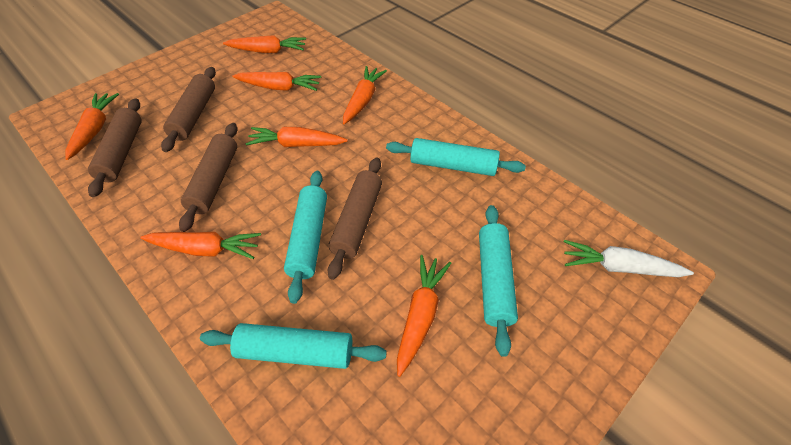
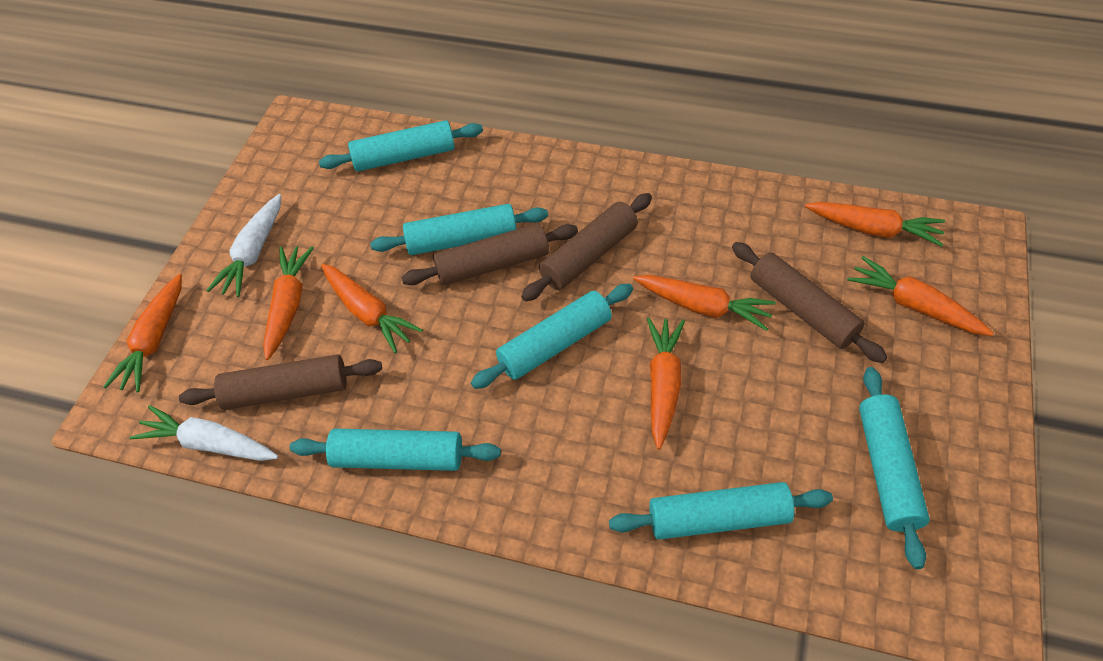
turquoise rolling pin: 4 -> 6
white carrot: 1 -> 2

